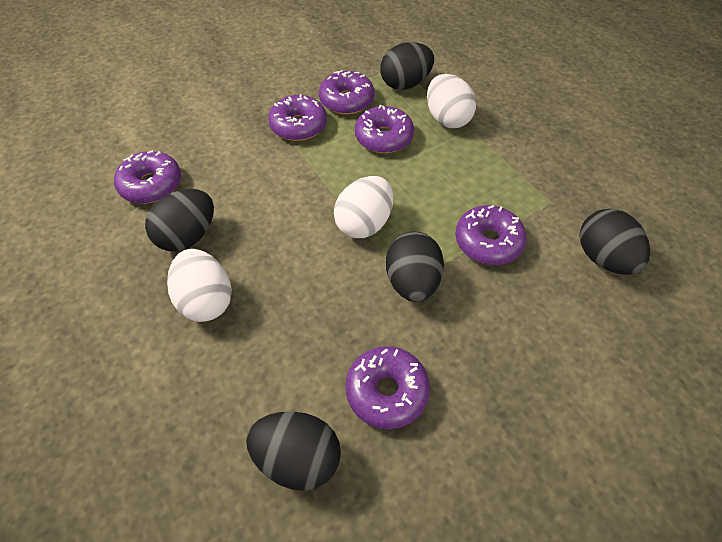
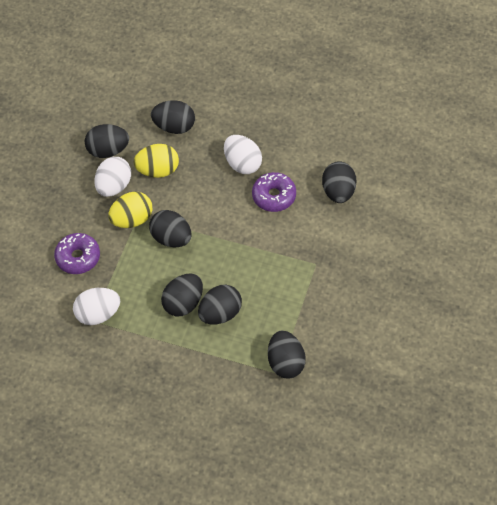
black egg: 5 -> 7
purple donut: 6 -> 2
yellow egg: 0 -> 2

